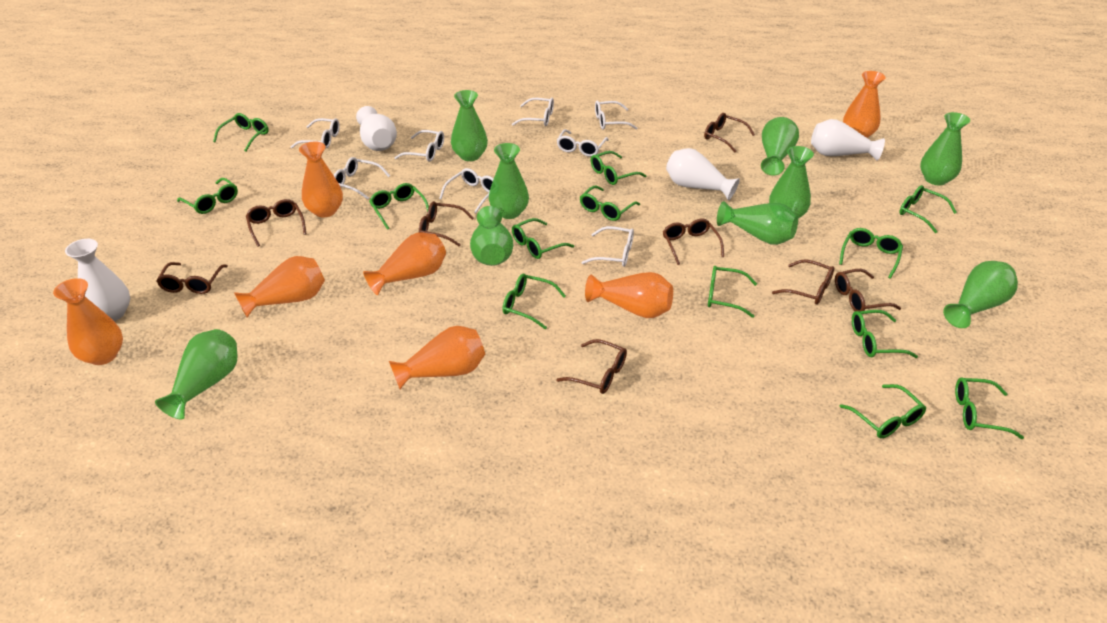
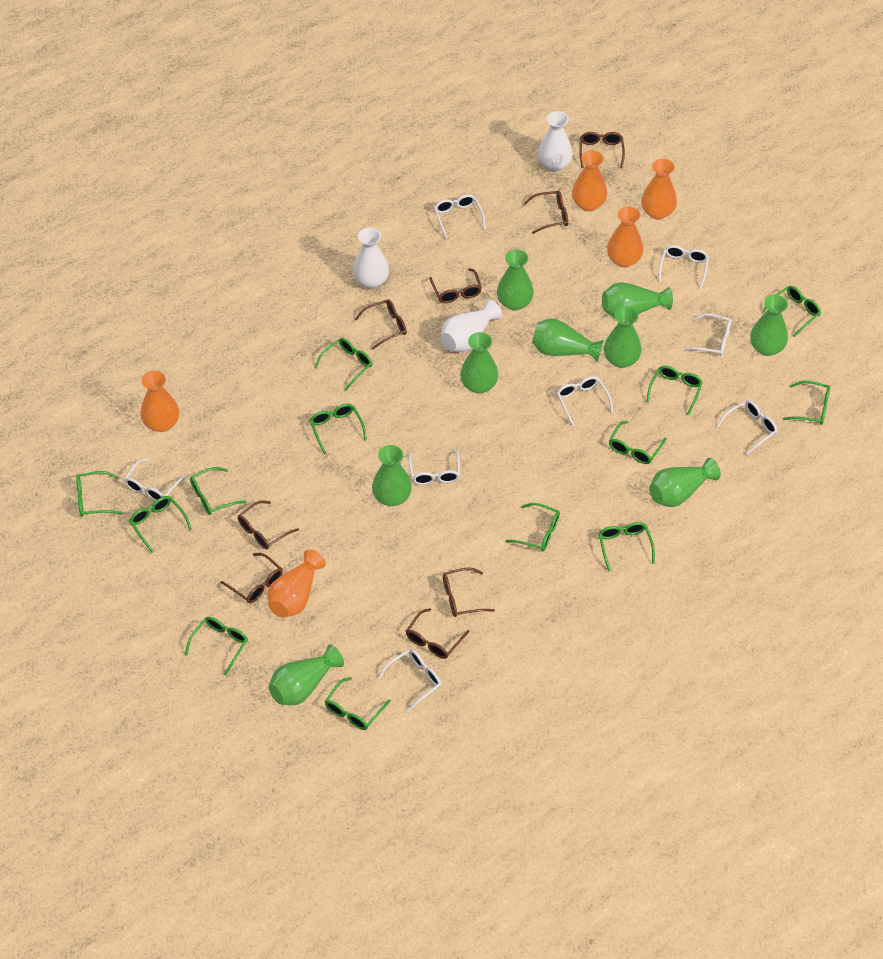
orange vase: 7 -> 5
white vase: 4 -> 3

